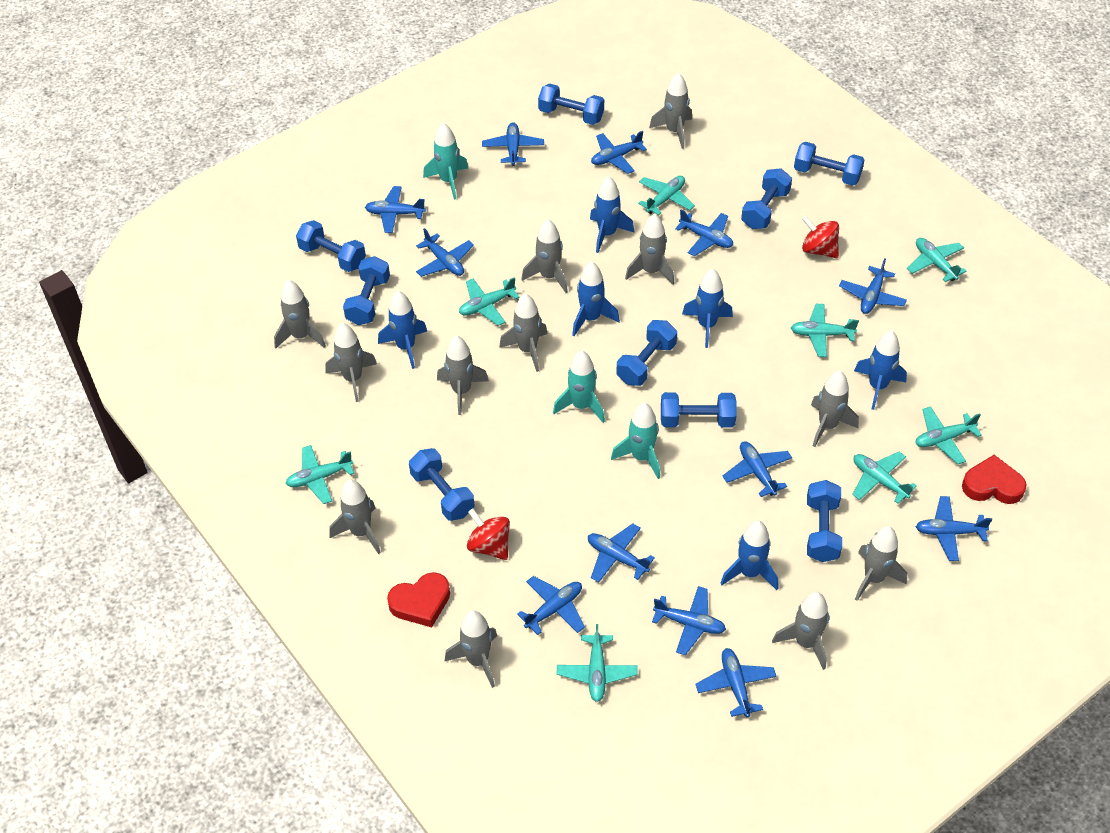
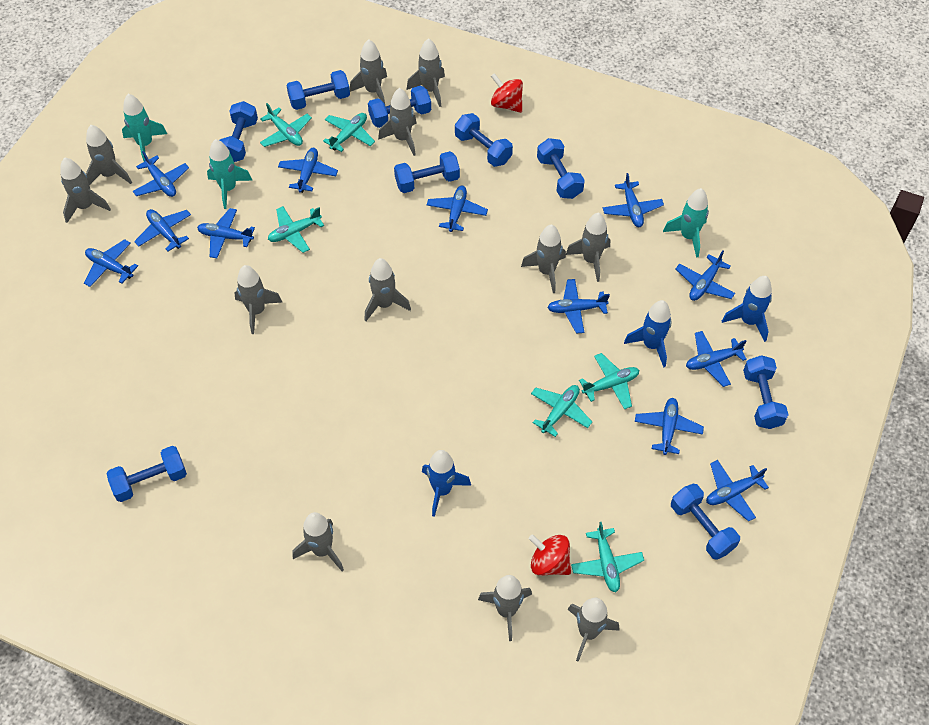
blue rocket: 6 -> 3
red heart: 2 -> 0
turquoise plane: 8 -> 6

